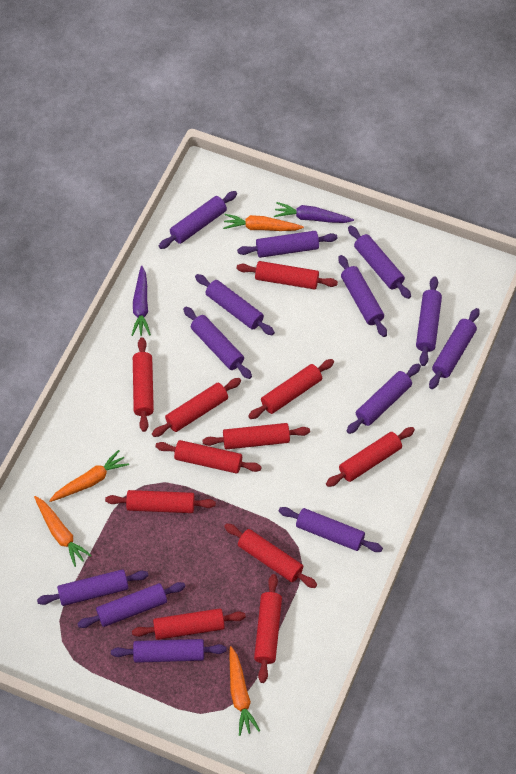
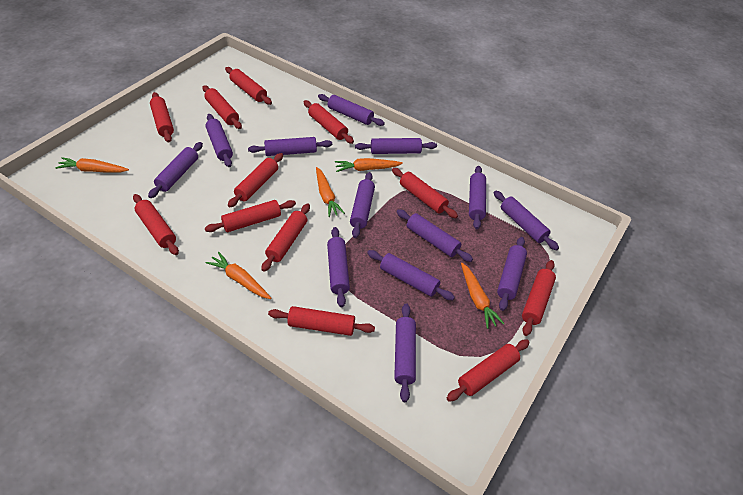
orange carrot: 4 -> 5
purple carrot: 2 -> 0
red rolling pin: 11 -> 12

